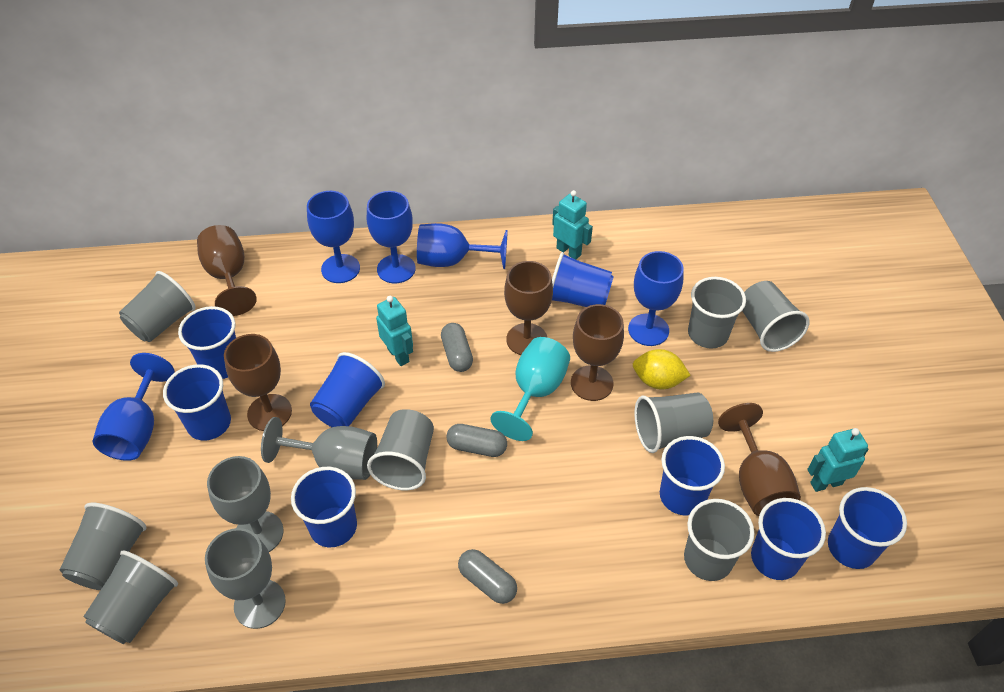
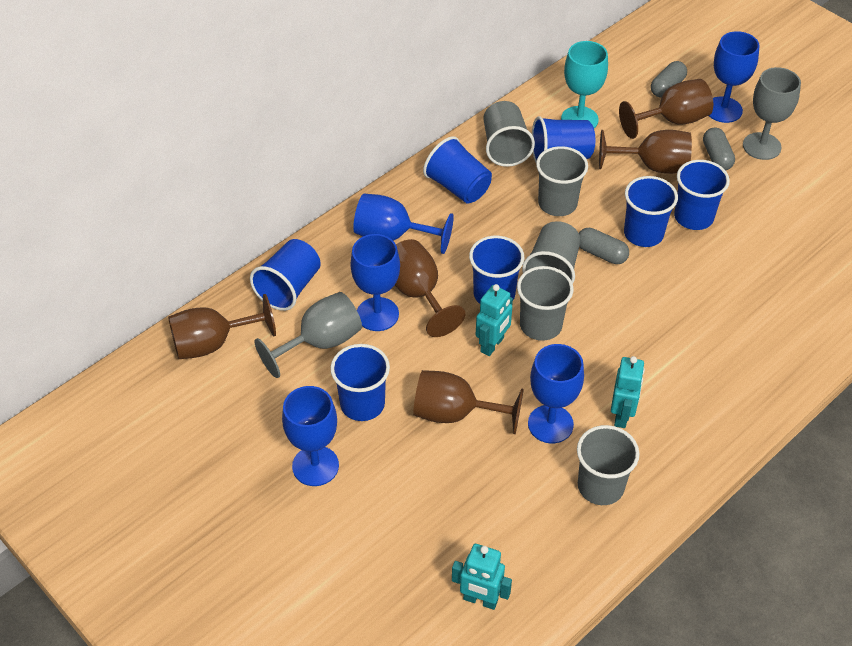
blue cup: 8 -> 7
grey cup: 8 -> 5
grey goblet: 3 -> 2
yellow lemon: 1 -> 0

